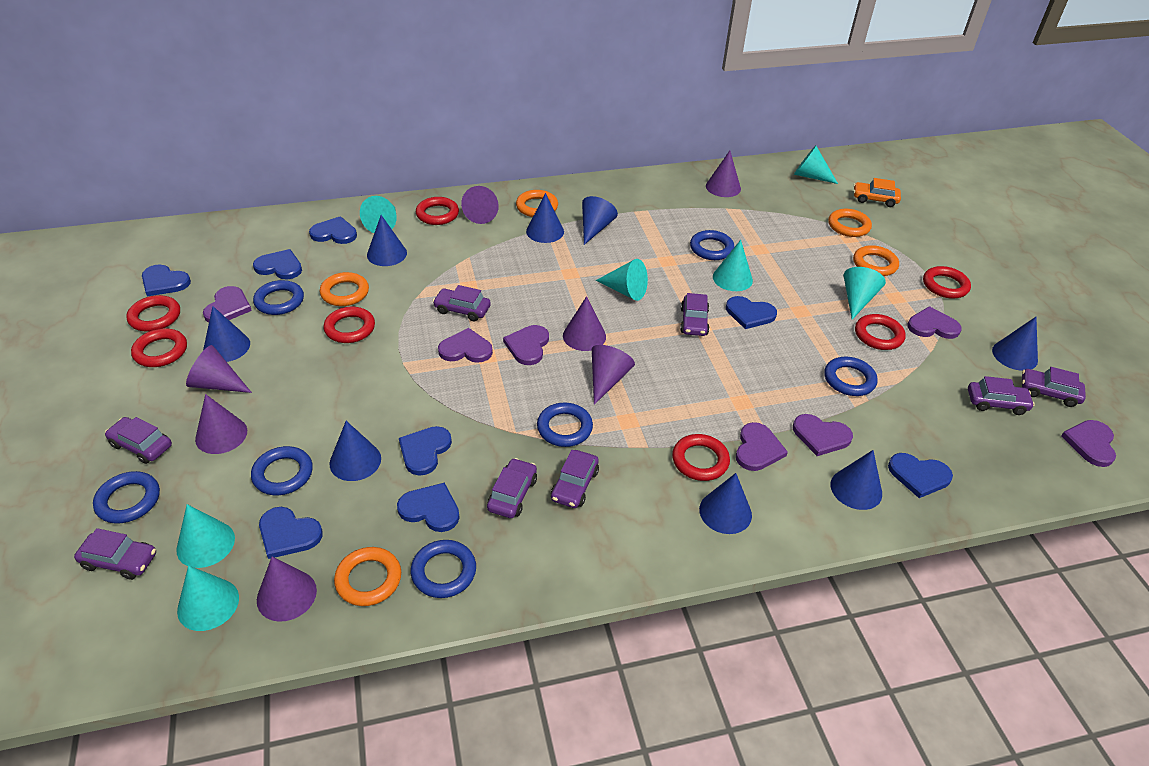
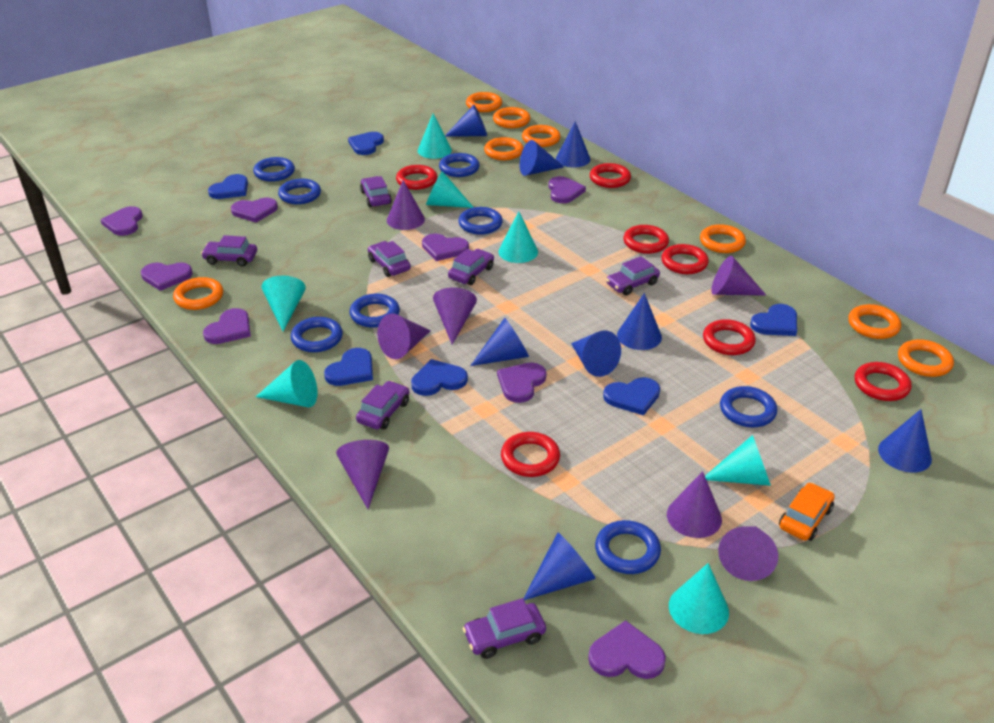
blue heart: 8 -> 6
blue ring: 7 -> 8
orange ring: 5 -> 8
purple car: 8 -> 7
purple heart: 7 -> 8

